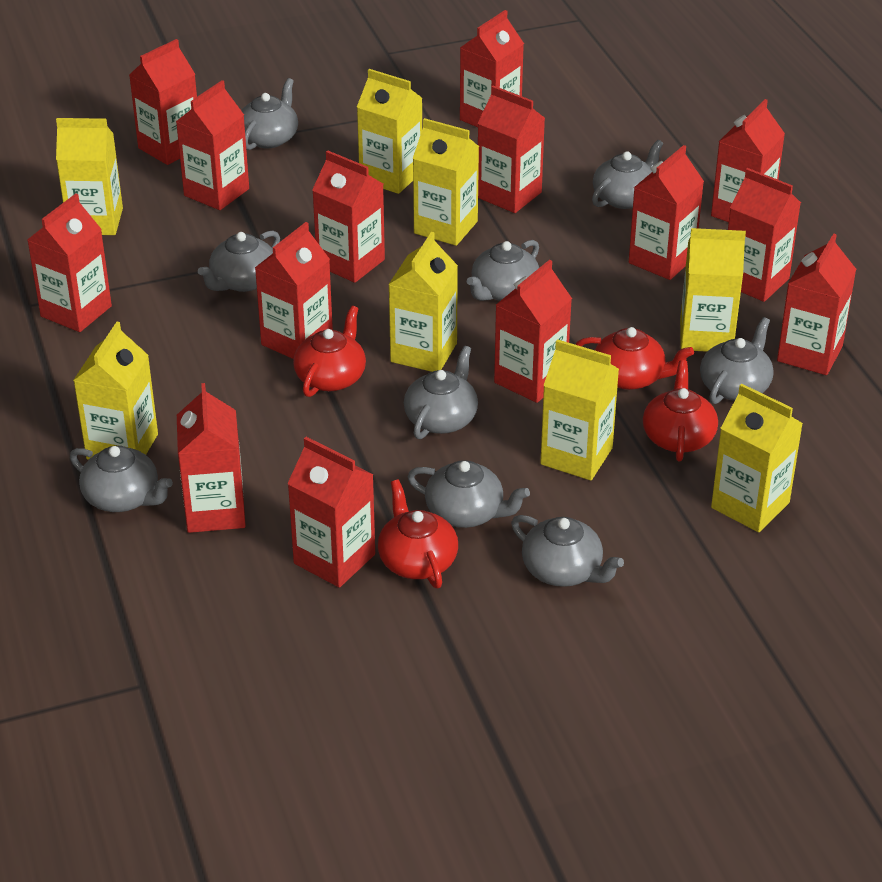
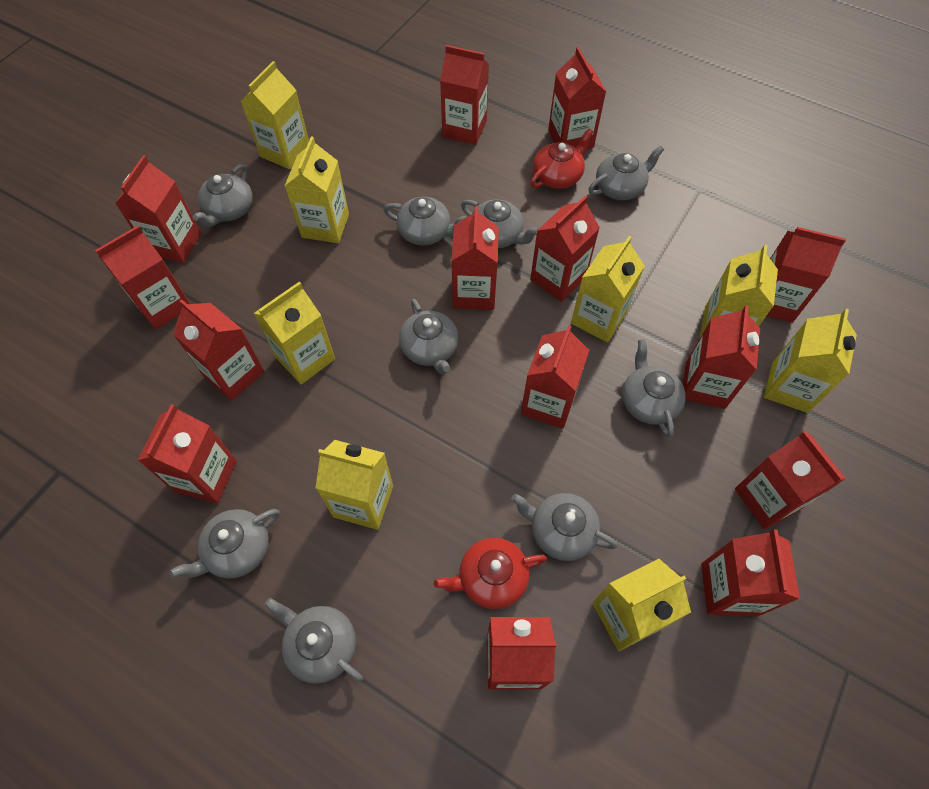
red teapot: 4 -> 2

